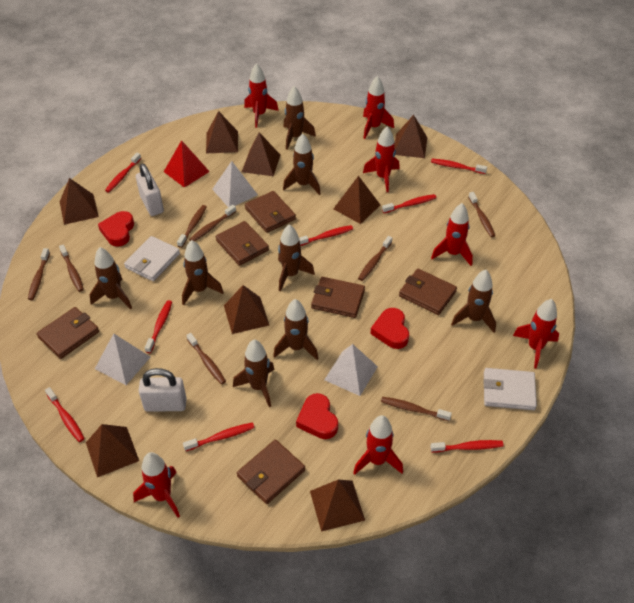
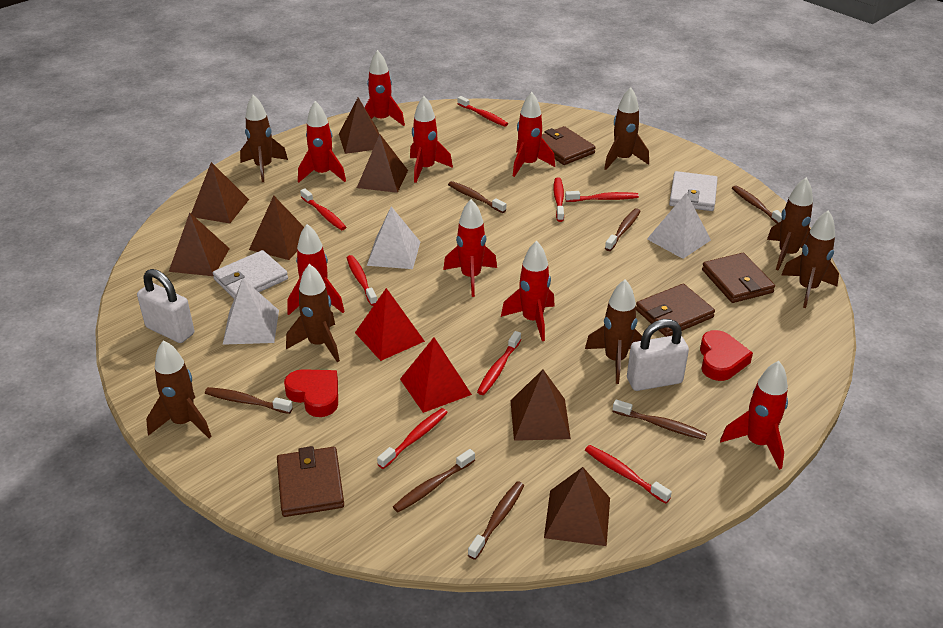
brown pyramid: 8 -> 7
brown rocket: 8 -> 7
brown toothbrush: 8 -> 7
brown wallet: 6 -> 4
red heart: 3 -> 2
red pyramid: 1 -> 2
red rocket: 7 -> 8

